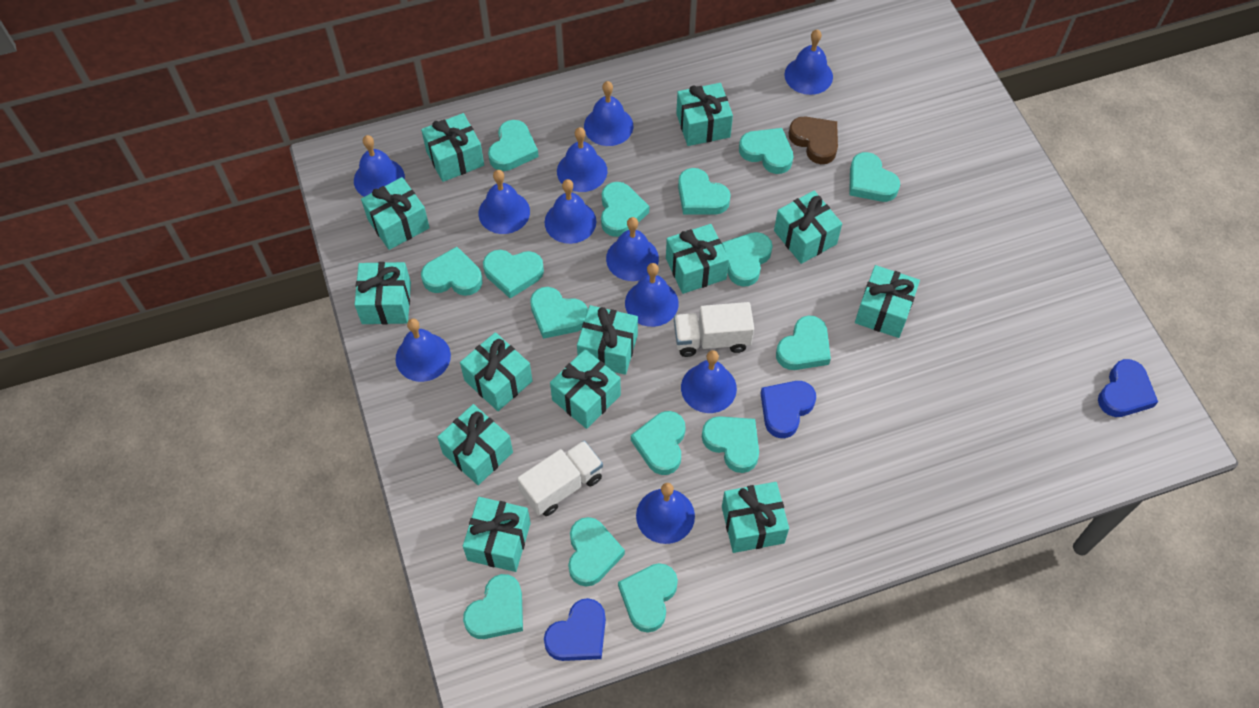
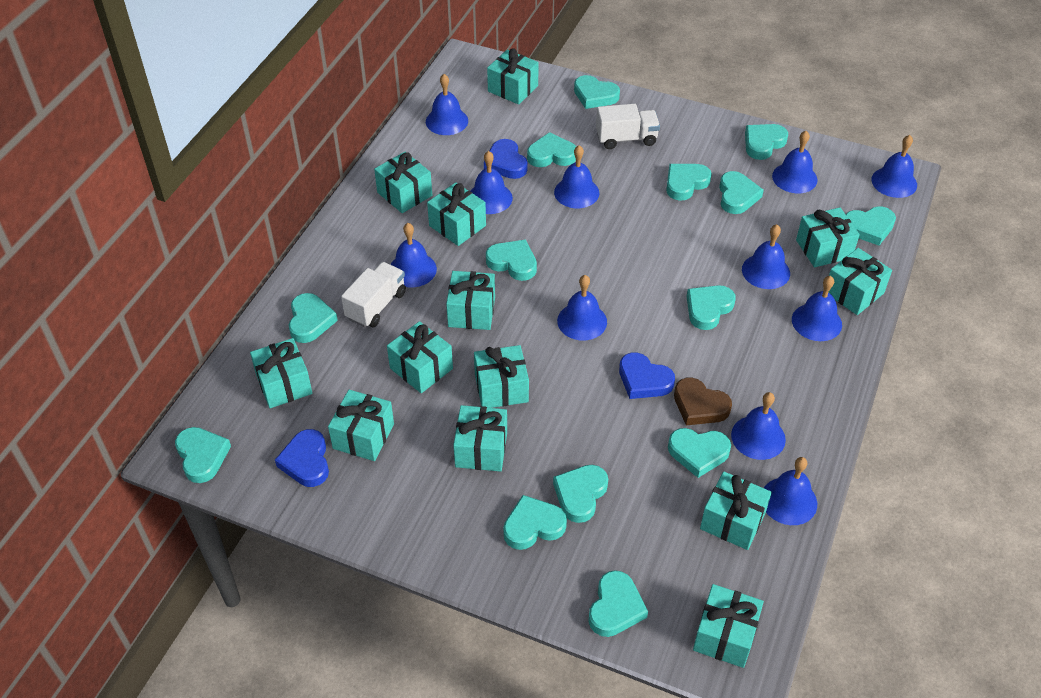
turquoise heart: 15 -> 14

